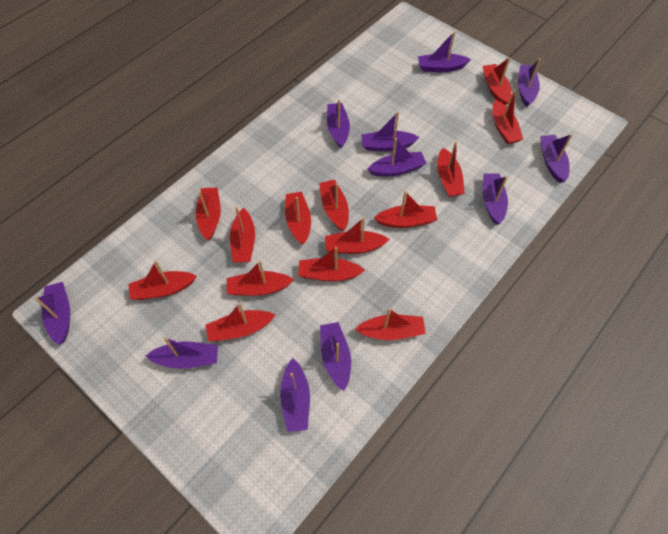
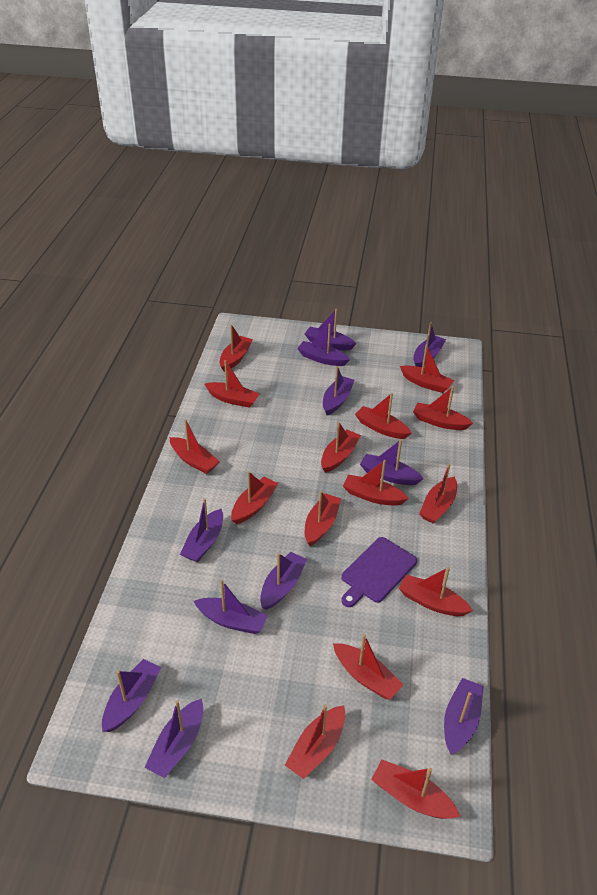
purple cutting board: 0 -> 1
red boat: 14 -> 15

